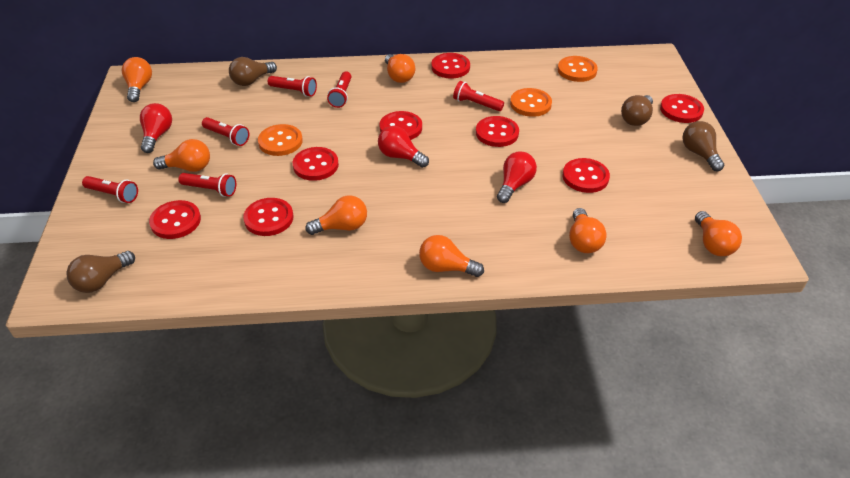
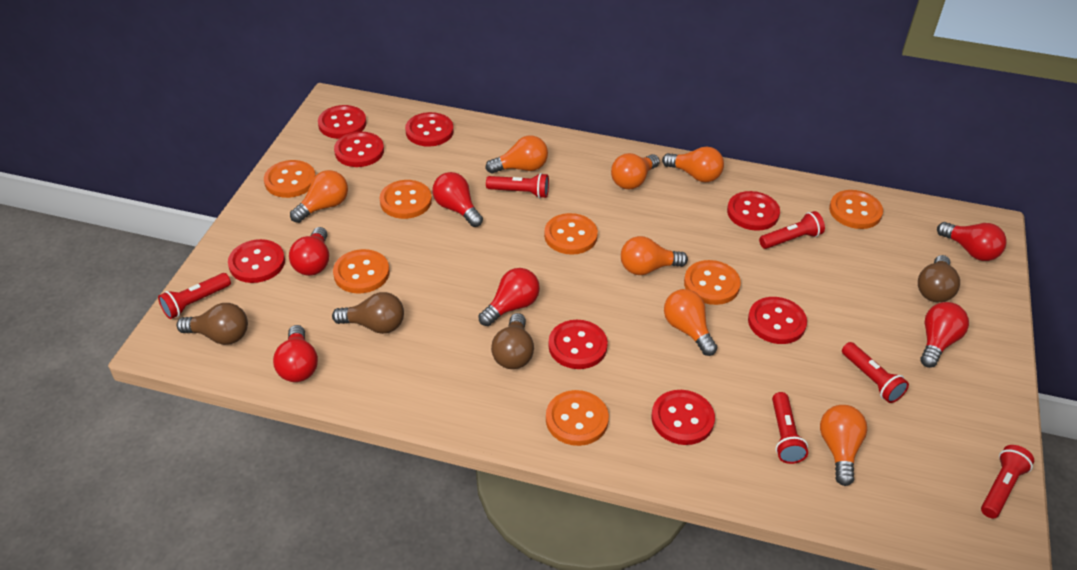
orange button: 3 -> 7
red light bulb: 3 -> 6

